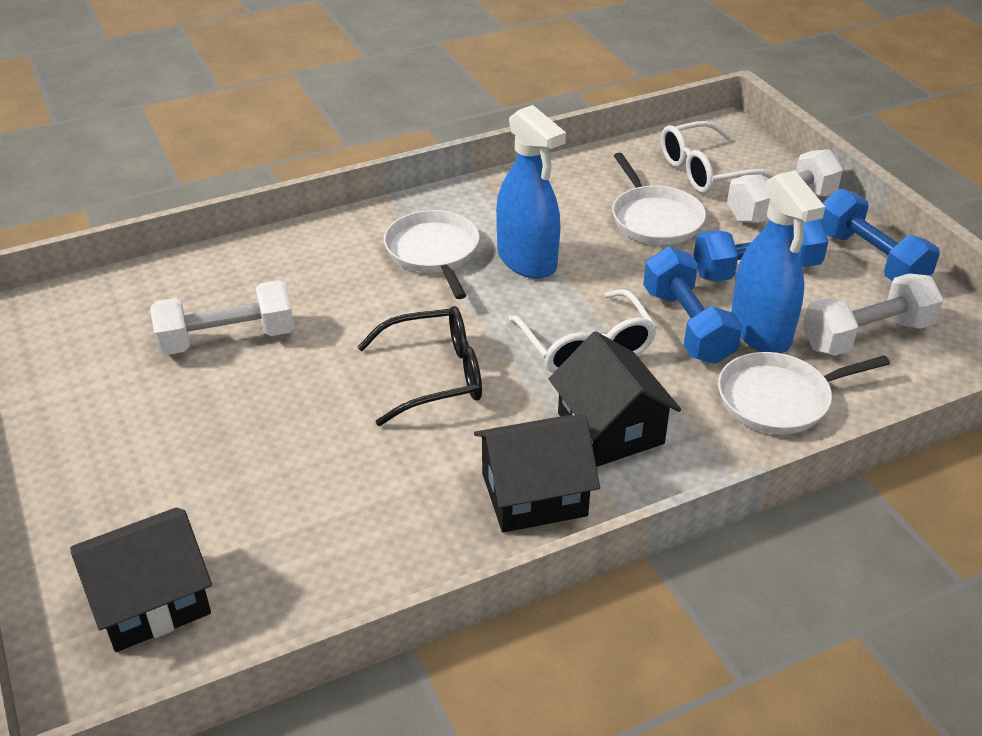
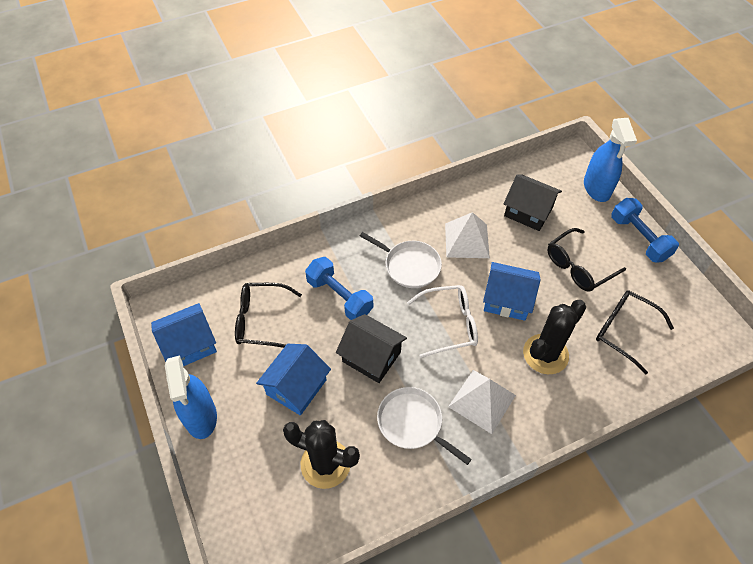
black cactus: 0 -> 2
black glasses: 1 -> 3
black house: 3 -> 2
blue dumbbell: 3 -> 2
blue house: 0 -> 3
white dumbbell: 3 -> 0
white glasses: 2 -> 1
white pan: 3 -> 2
white pyramid: 0 -> 2

